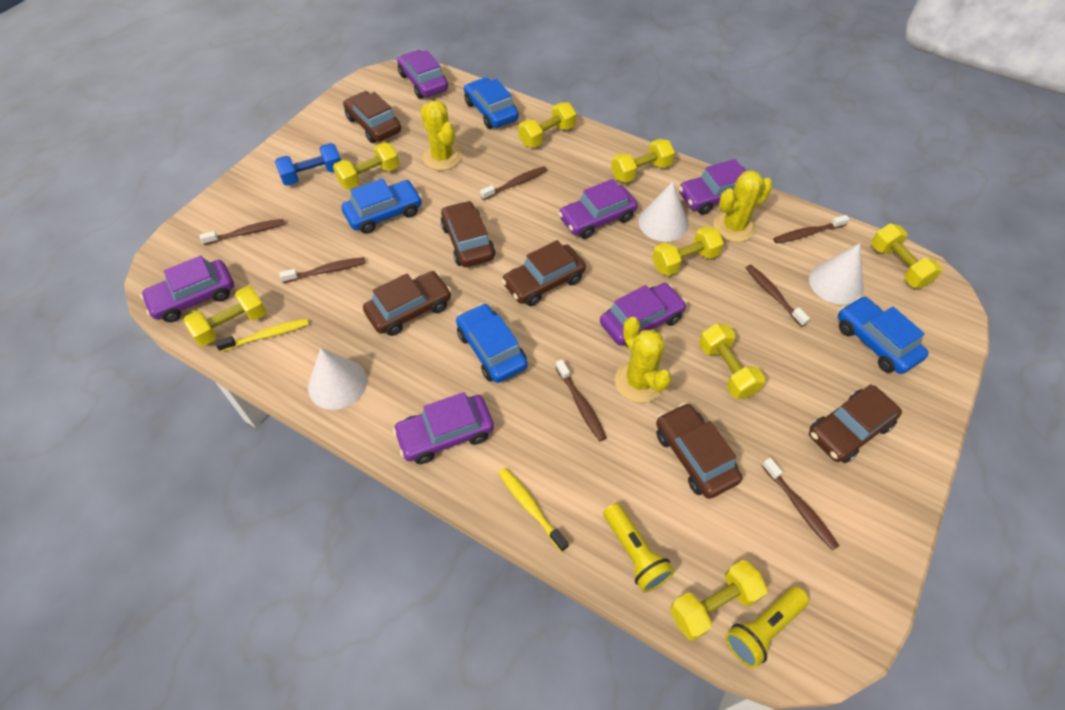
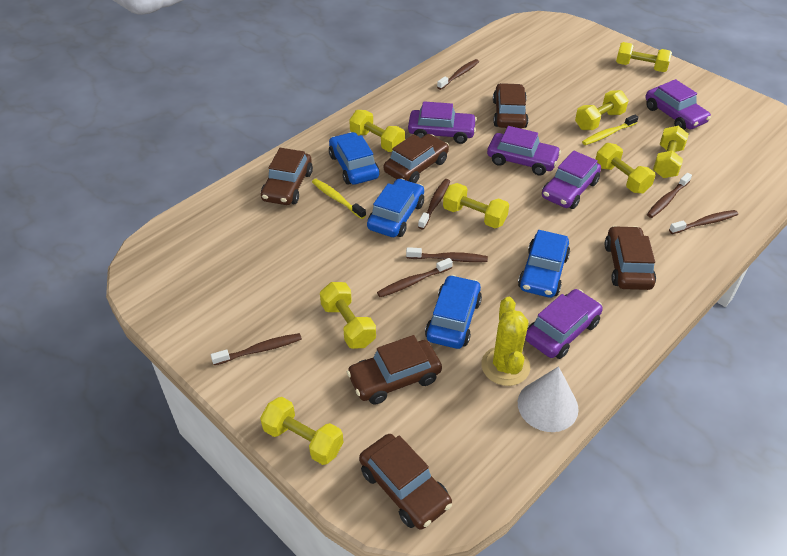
blue dumbbell: 1 -> 0
purple car: 6 -> 5
white cone: 3 -> 1
yellow cactus: 3 -> 1
yellow flashlight: 2 -> 0

